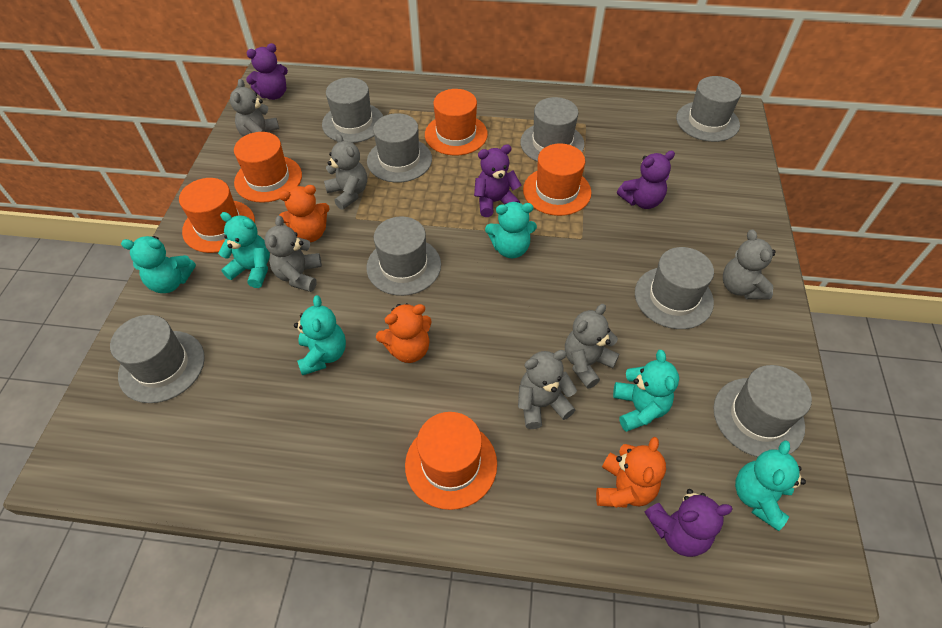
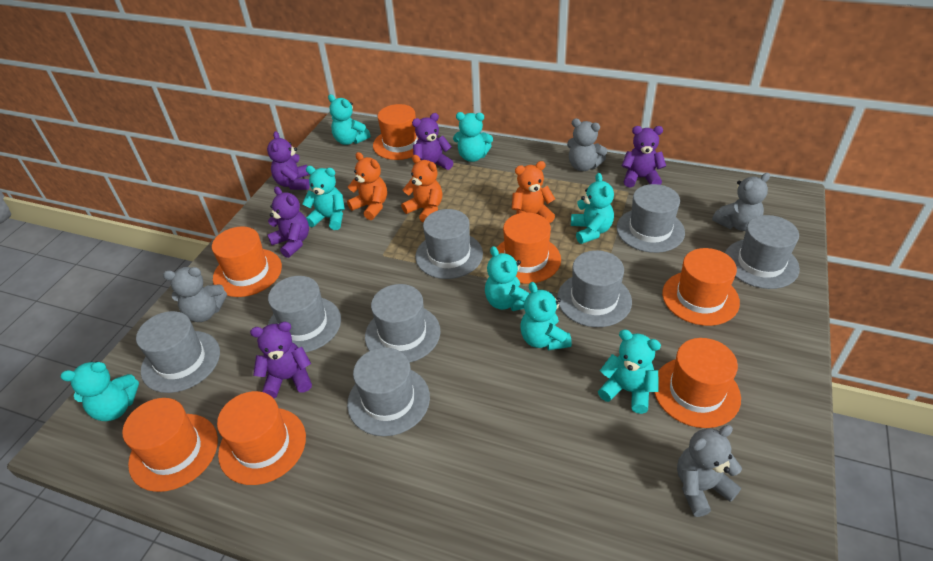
grey teddy bear: 6 -> 4
orange hat: 5 -> 7
purple teddy bear: 4 -> 5
turquoise teddy bear: 6 -> 8

